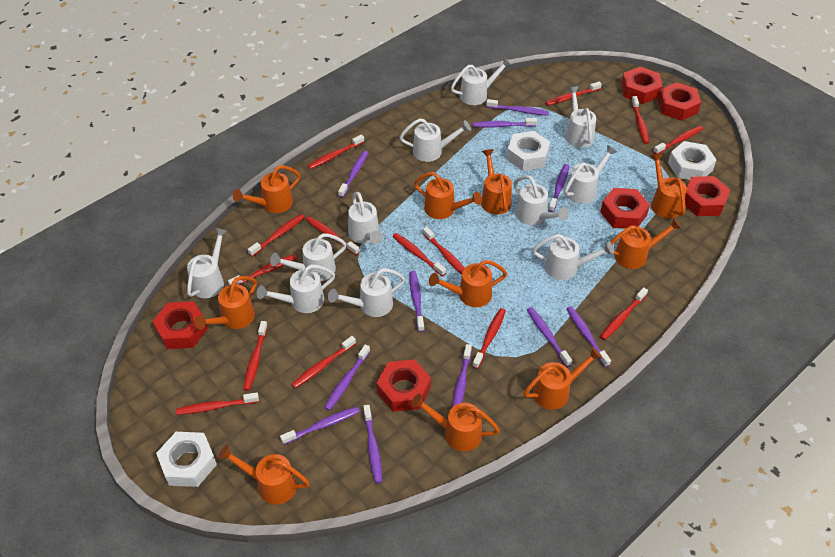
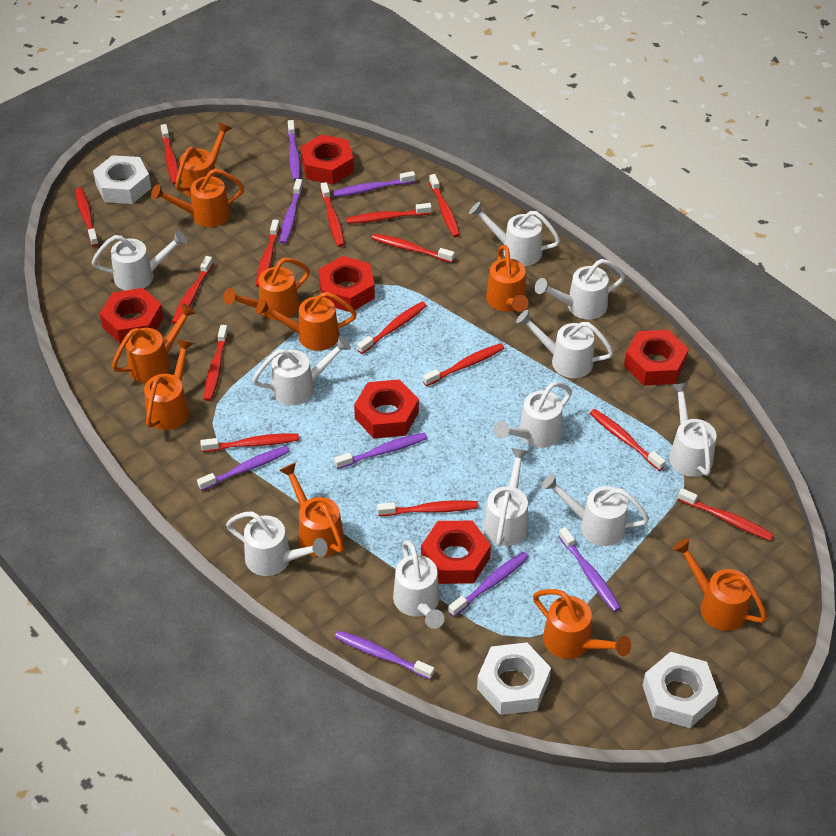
purple toothbrush: 11 -> 8
red toothbrush: 14 -> 15

